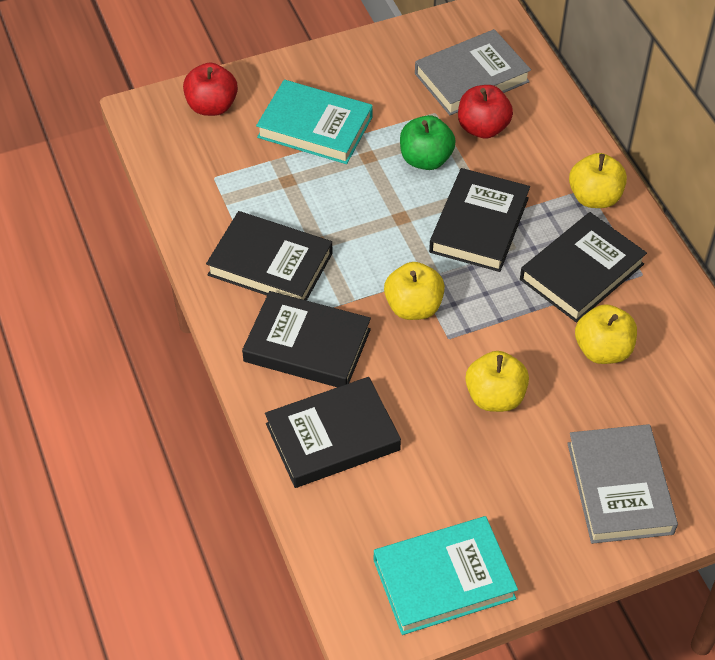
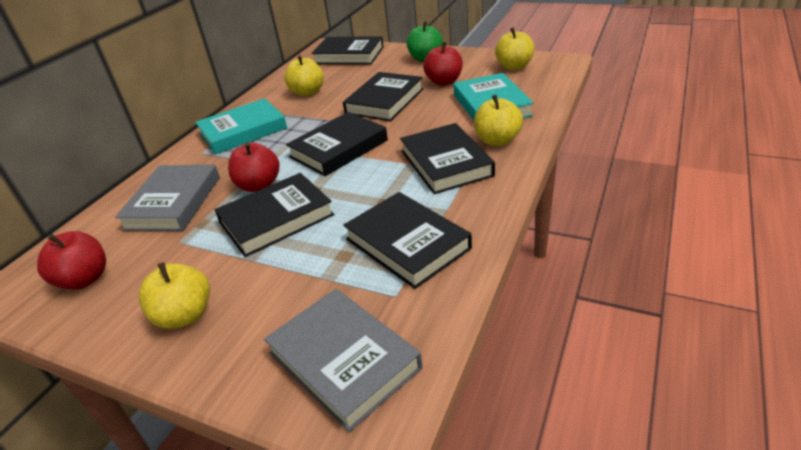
black book: 5 -> 6
red apple: 2 -> 3

